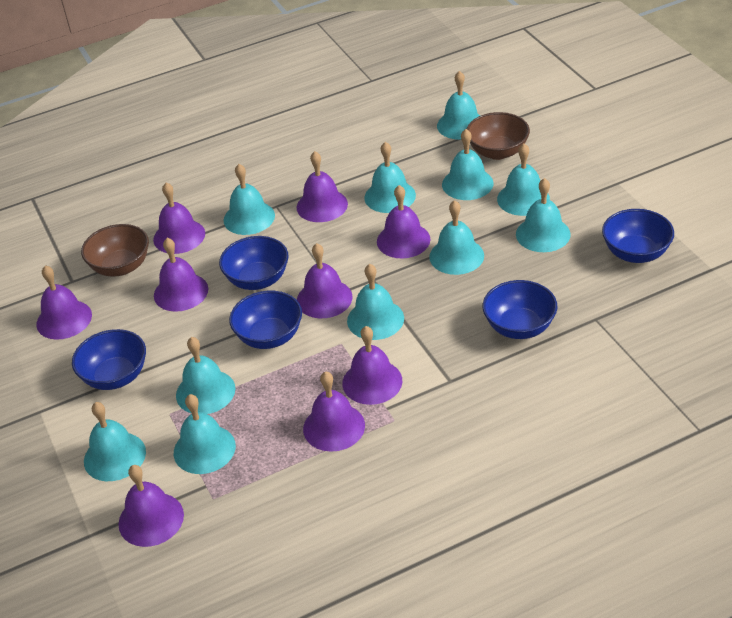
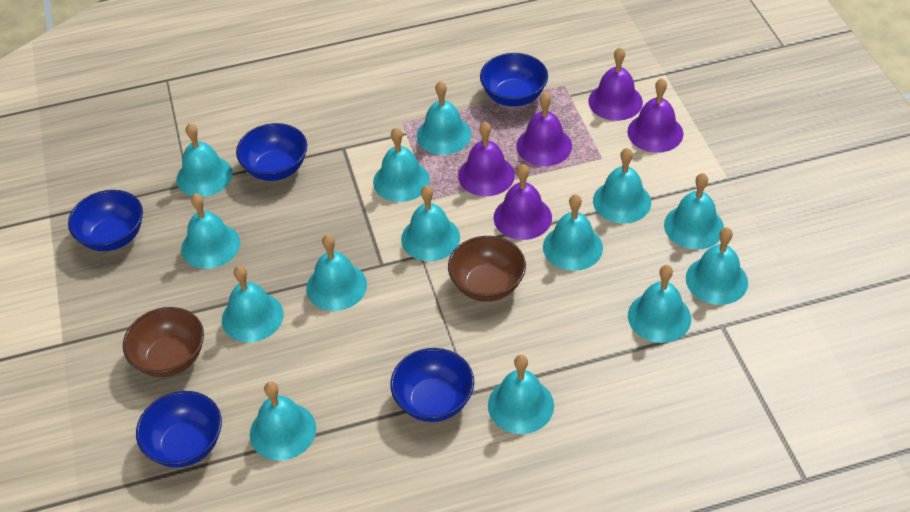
purple bell: 9 -> 5
turquoise bell: 11 -> 14

